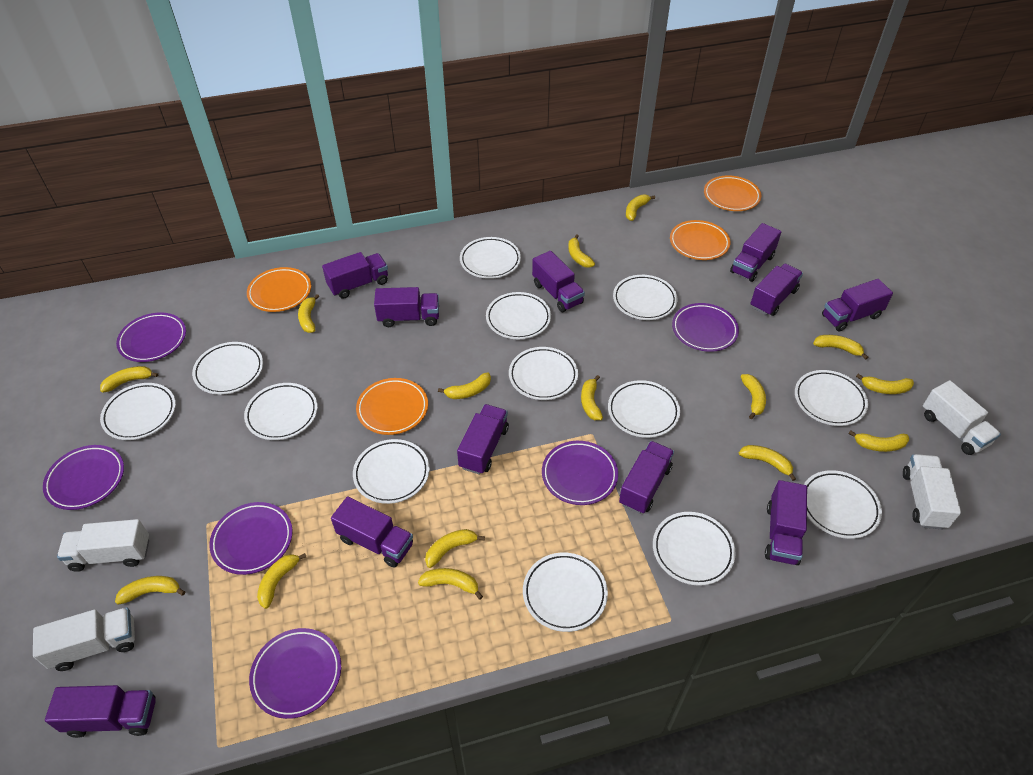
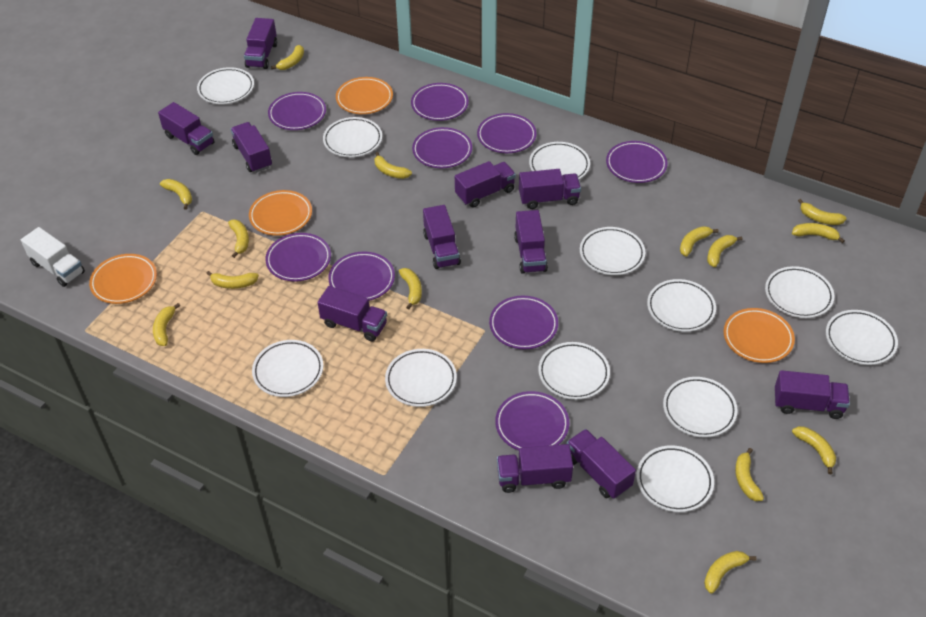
purple plate: 6 -> 9
white plate: 13 -> 12
white truck: 4 -> 1
yellow banana: 15 -> 14

